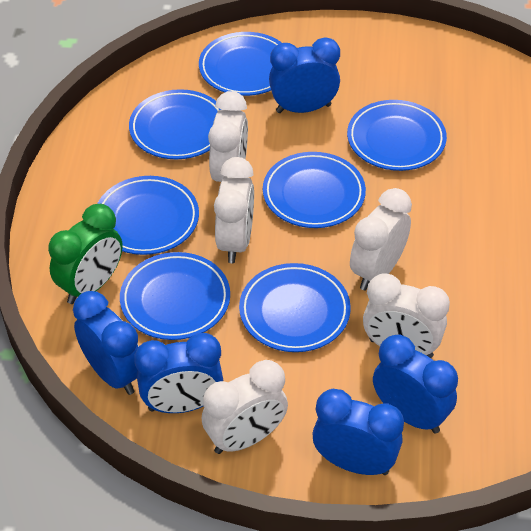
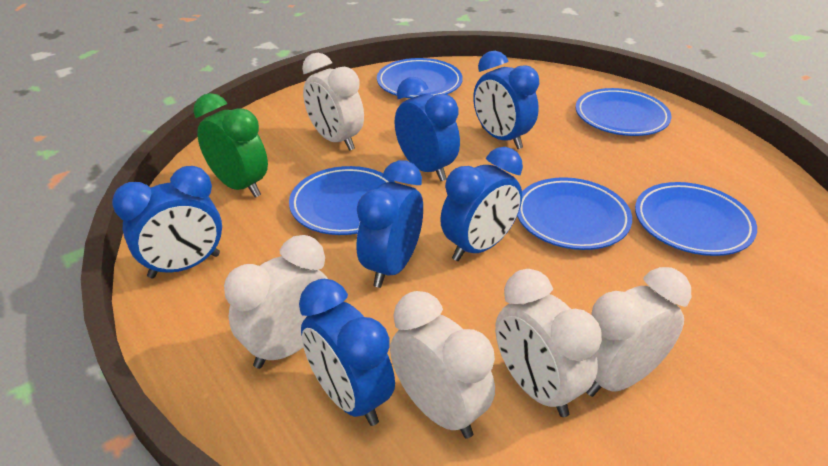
blue clock: 5 -> 6
blue plate: 7 -> 5

